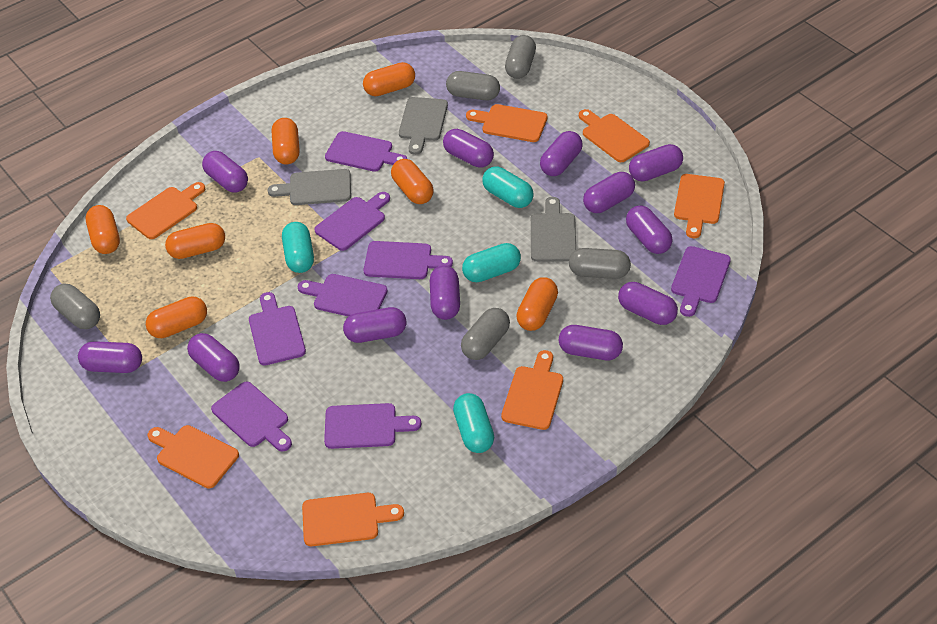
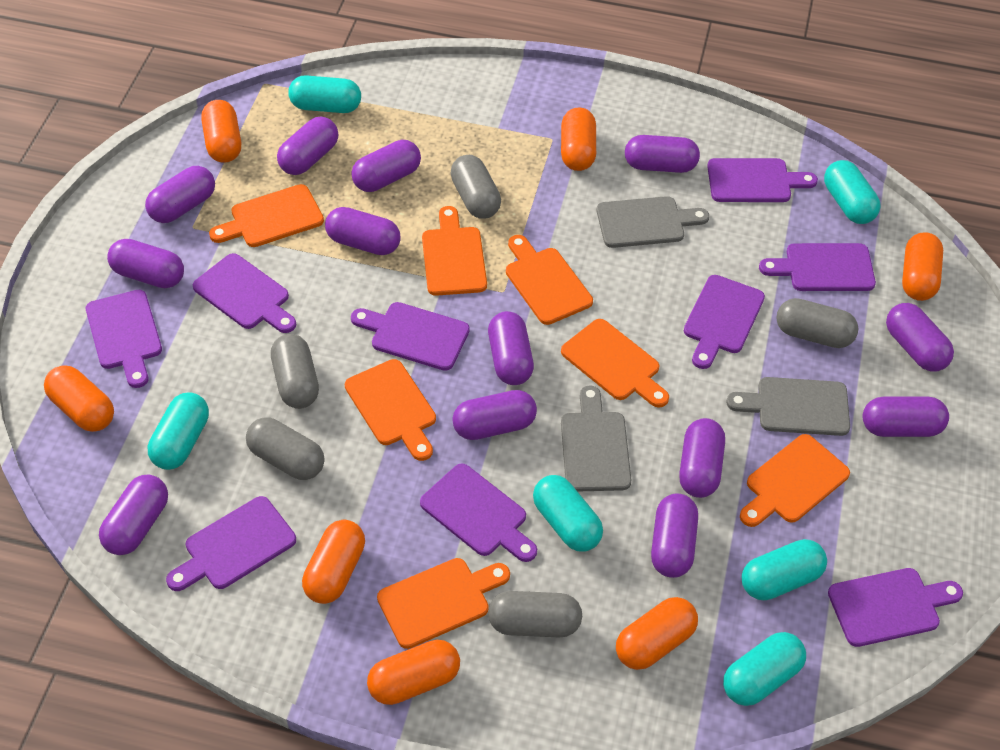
purple capsule: 12 -> 13
purple cutting board: 8 -> 9
turquoise capsule: 4 -> 6

